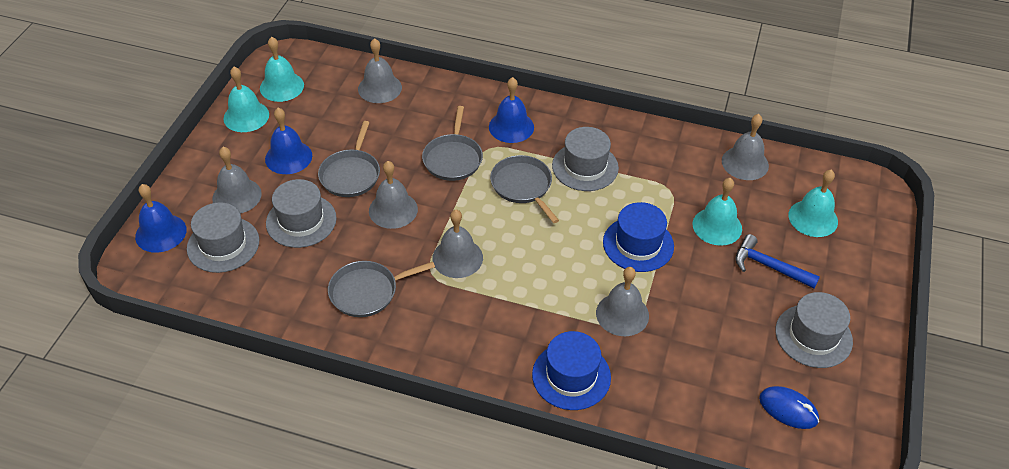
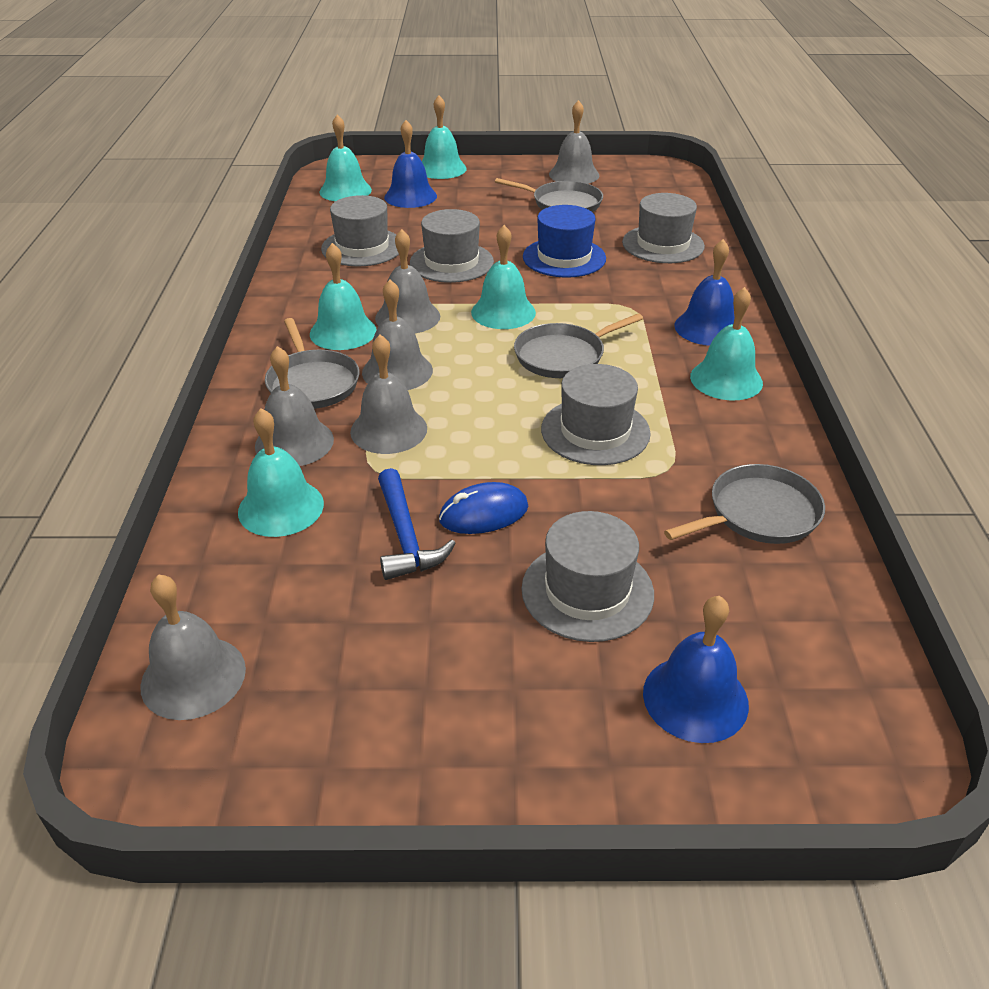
blue hat: 2 -> 1
grey hat: 4 -> 5
turquoise bell: 4 -> 6

